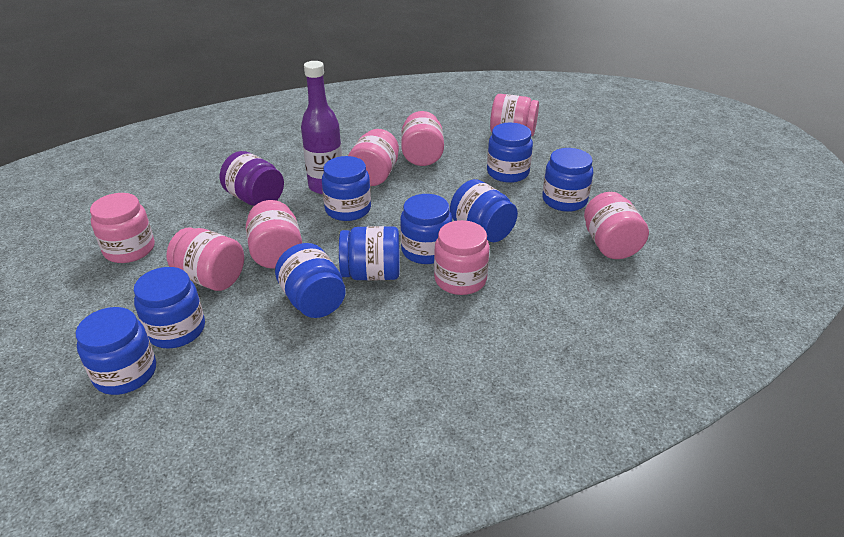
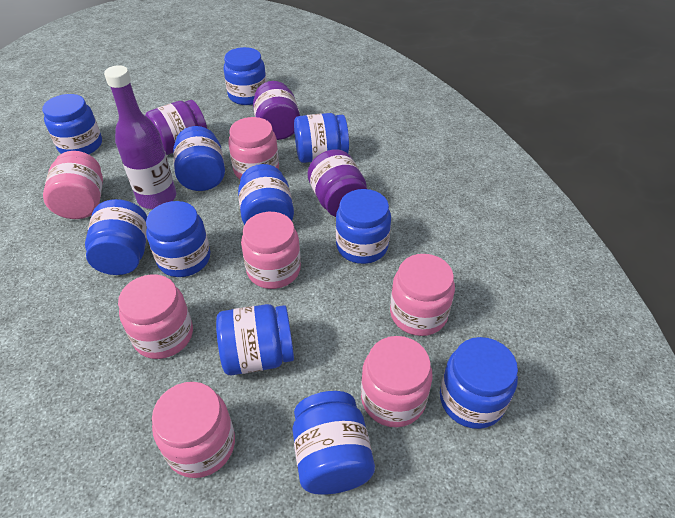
blue jar: 9 -> 11
pink jar: 8 -> 7
purple jar: 1 -> 3

